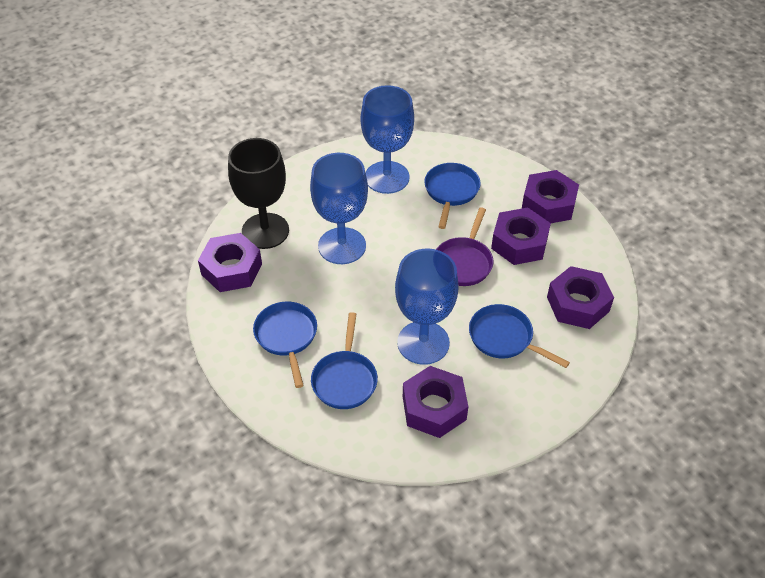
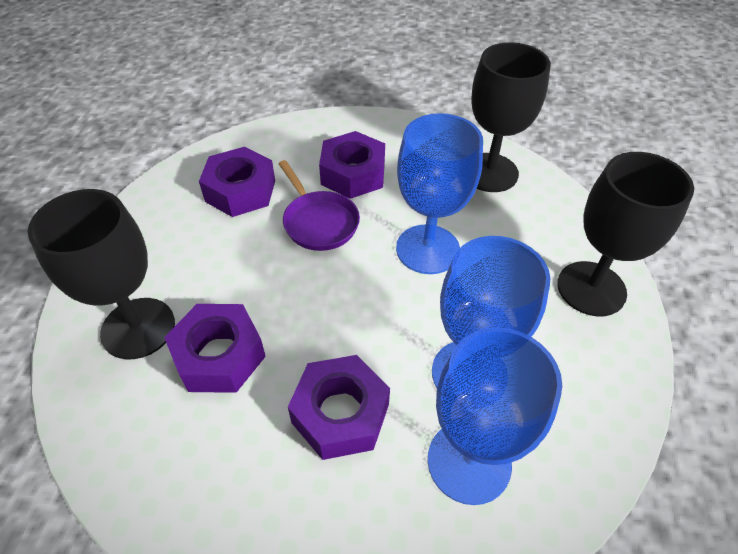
black goblet: 1 -> 3
blue pan: 4 -> 0
purple nut: 5 -> 4

